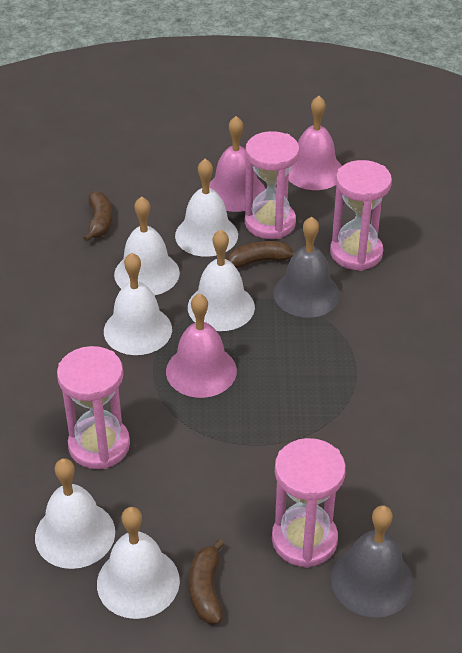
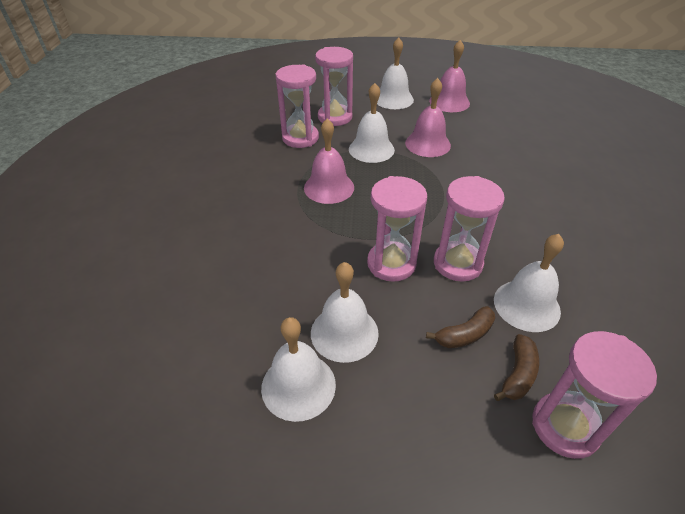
brown banana: 3 -> 2
grey bell: 2 -> 0
pink hourglass: 4 -> 5
white bell: 6 -> 5

